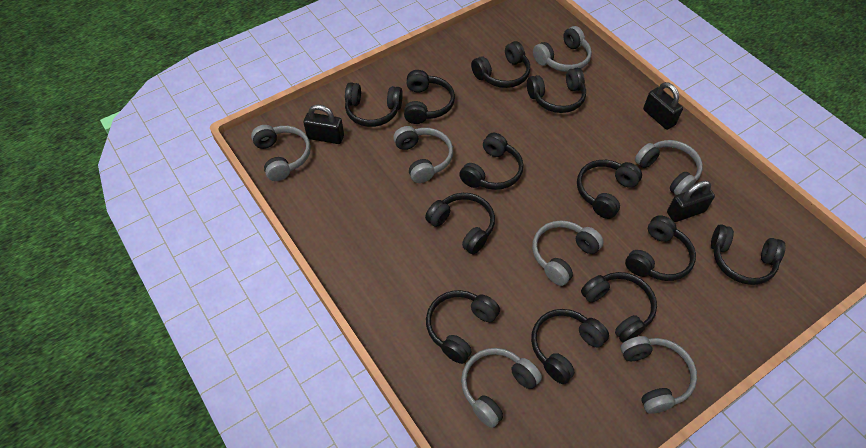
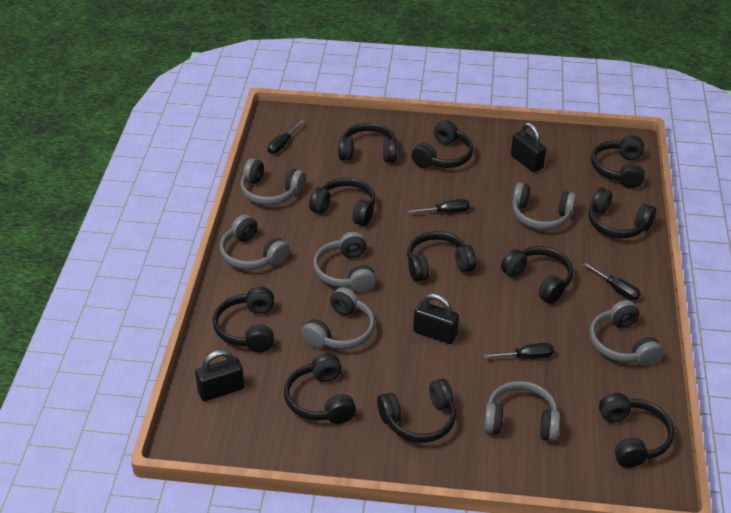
black headphones: 12 -> 11
black screwdriver: 0 -> 4

